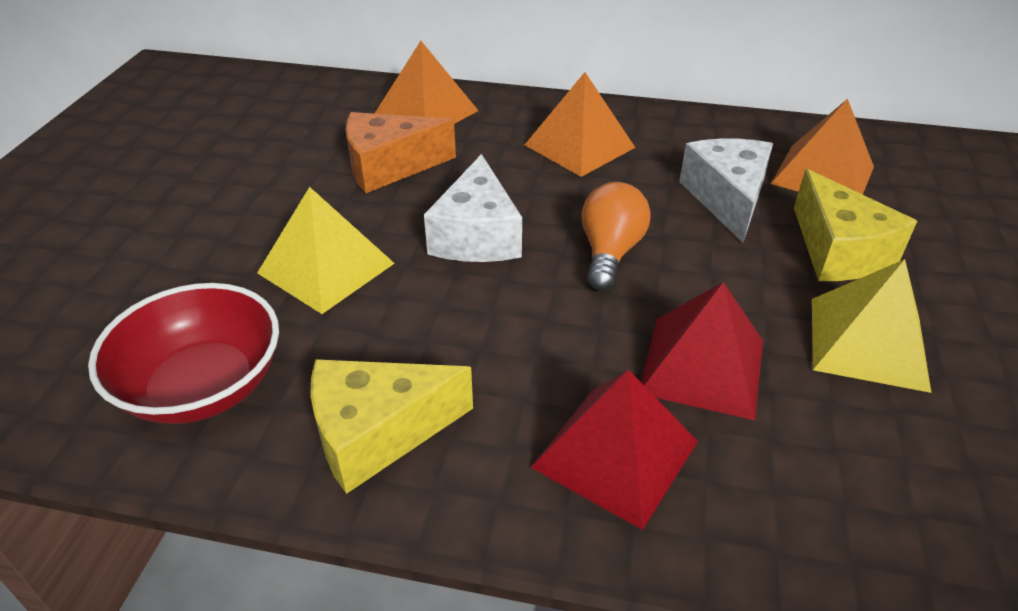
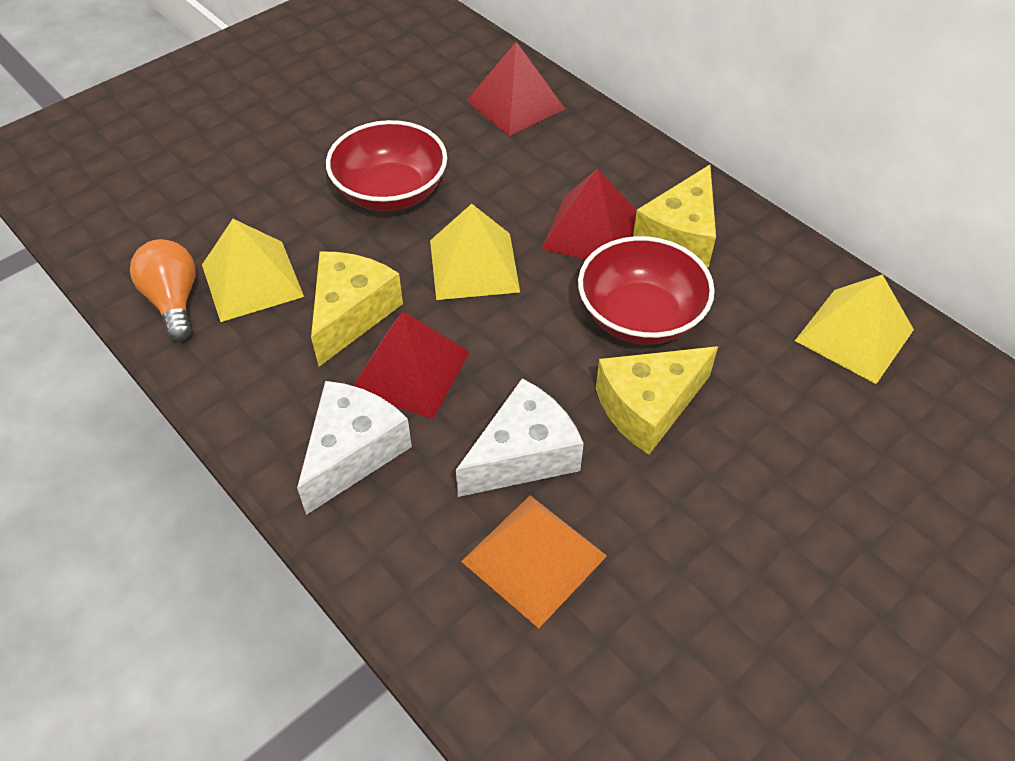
orange cheese: 1 -> 0
orange pyramid: 3 -> 1
red bowl: 1 -> 2
red pyramid: 2 -> 3
yellow cheese: 2 -> 3
yellow pyramid: 2 -> 3

